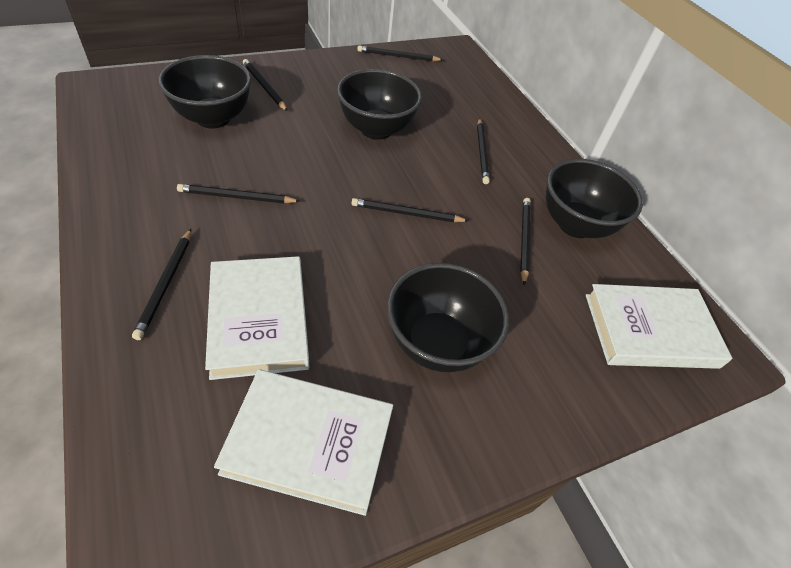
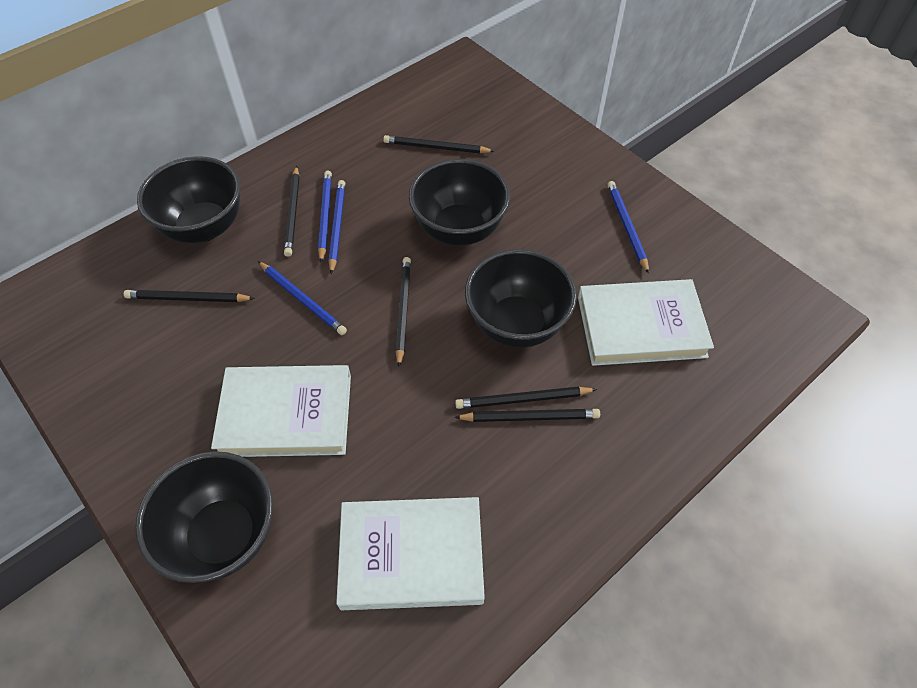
black pencil: 7 -> 6
blue pencil: 0 -> 4

